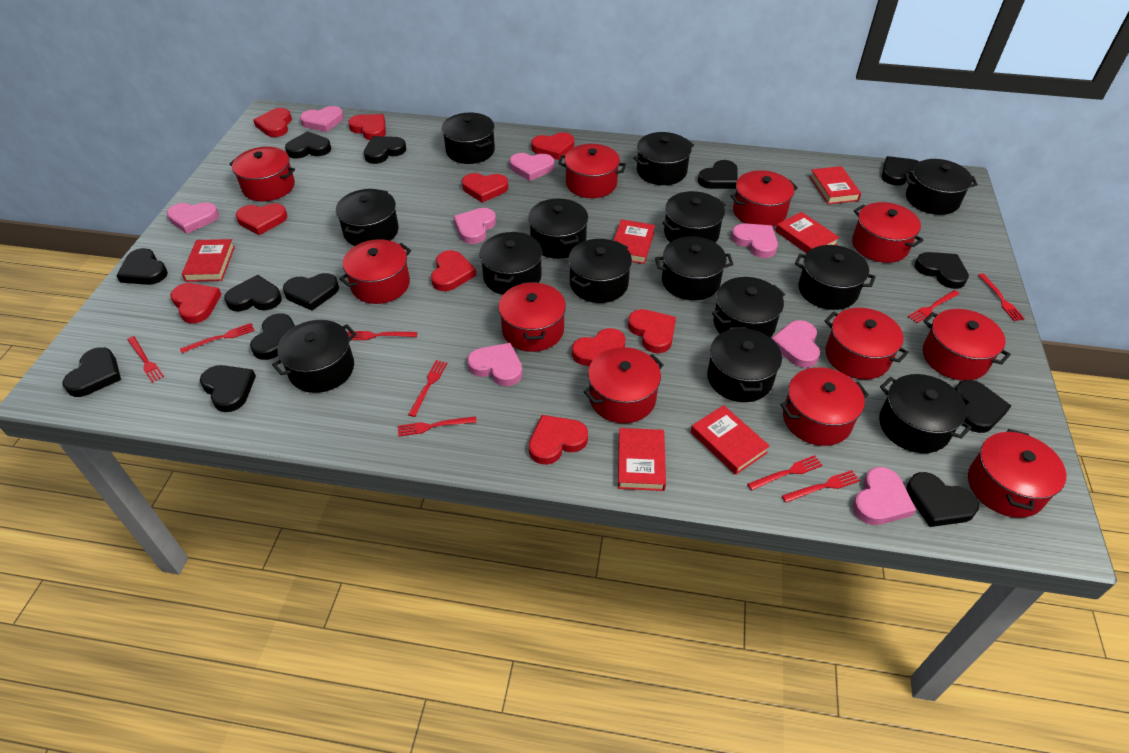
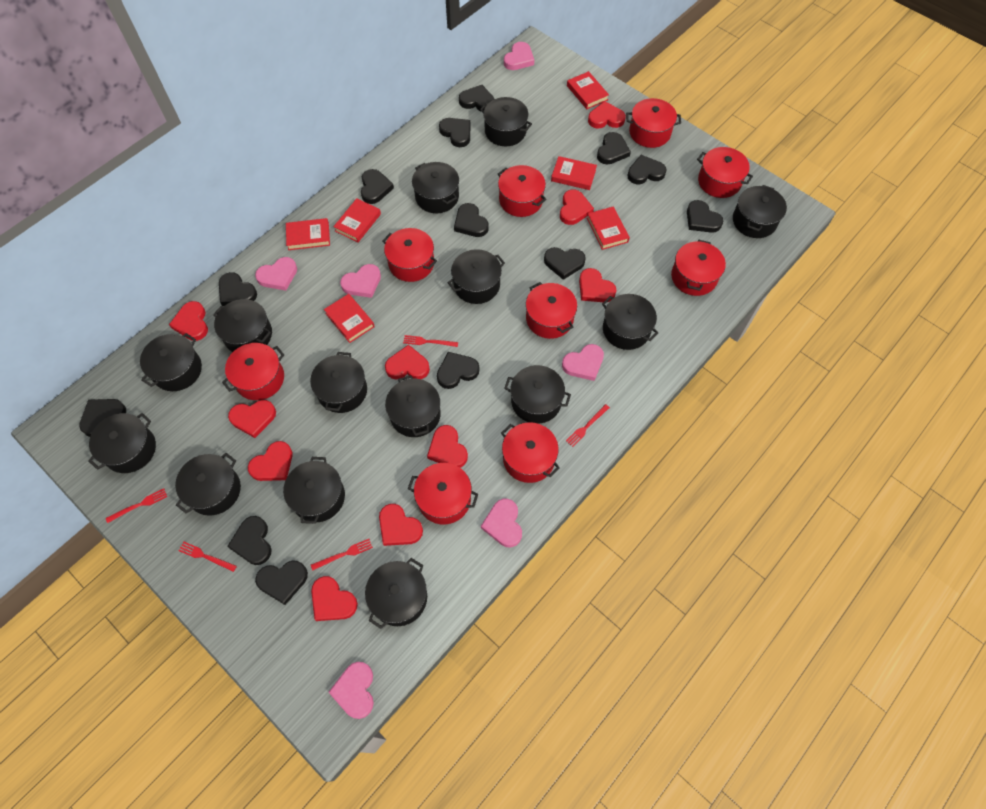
pink heart: 8 -> 6
red fork: 9 -> 5
red pot: 11 -> 9

